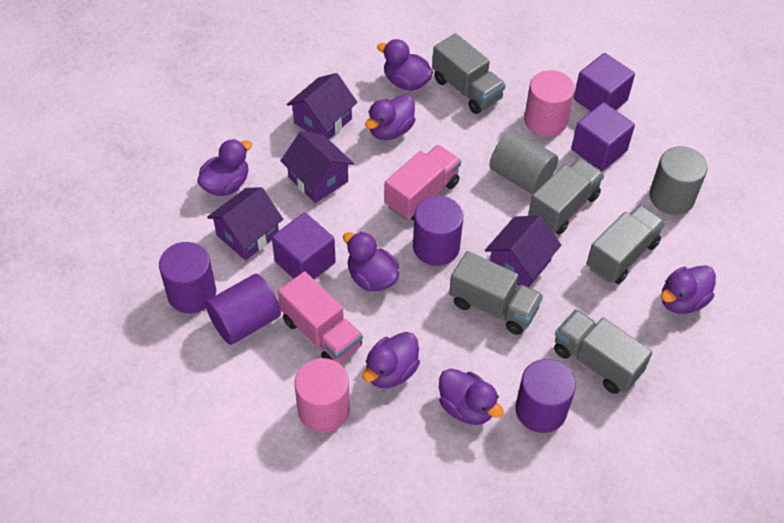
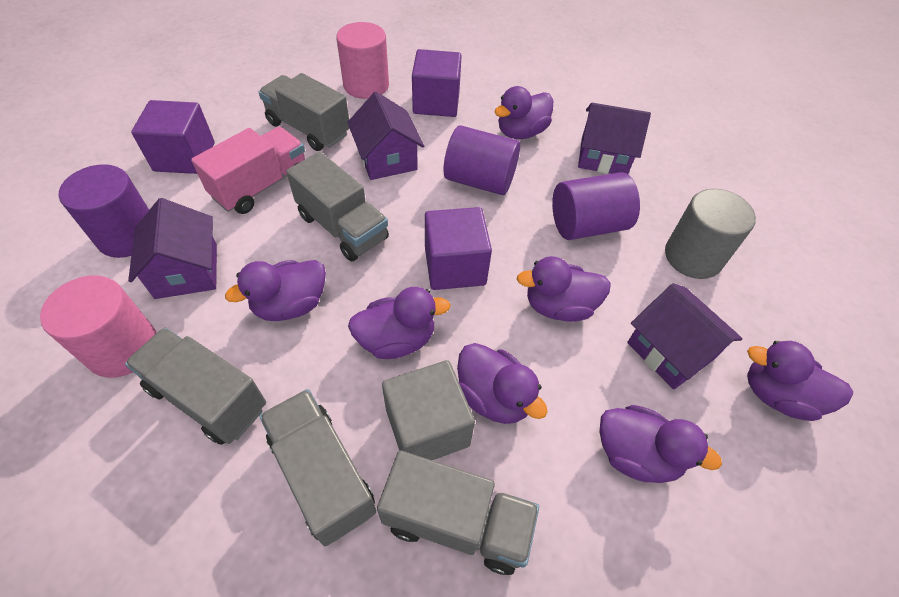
grey cube: 0 -> 1
grey cylinder: 2 -> 1
pink truck: 2 -> 1
purple cylinder: 4 -> 3

